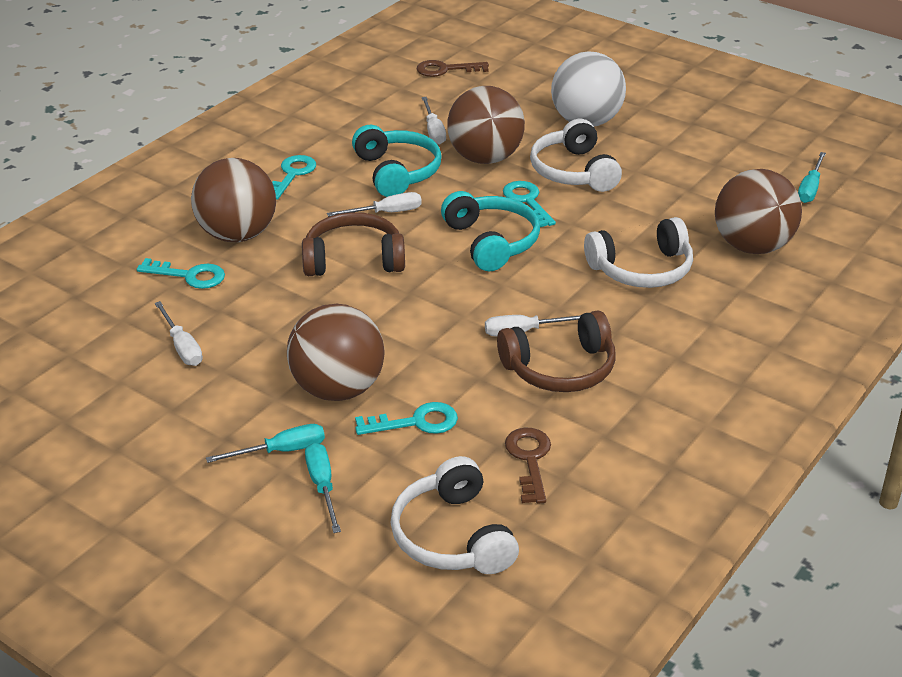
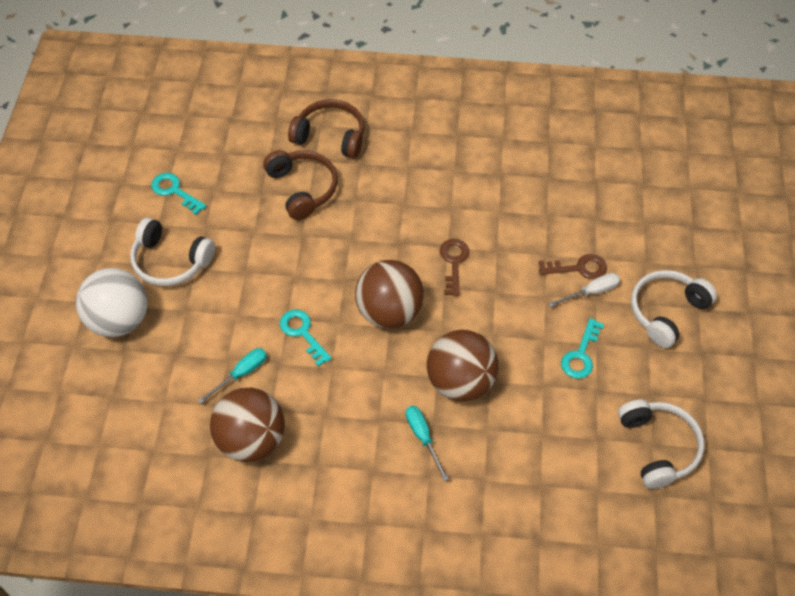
brown ball: 4 -> 3
turquoise headphones: 2 -> 0
turquoise key: 4 -> 3
turquoise screwdriver: 3 -> 2
white screwdriver: 4 -> 1

